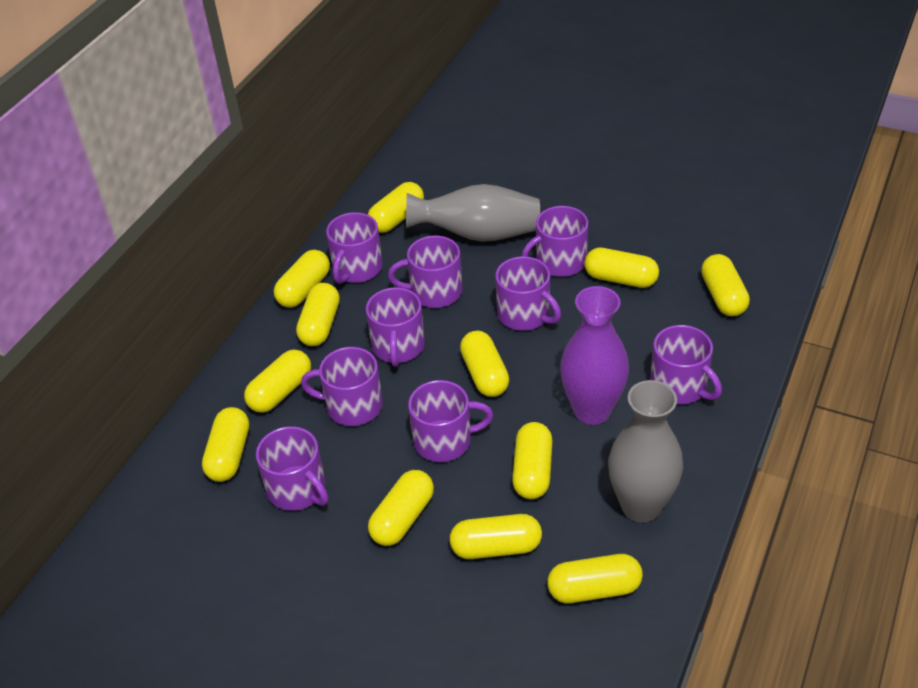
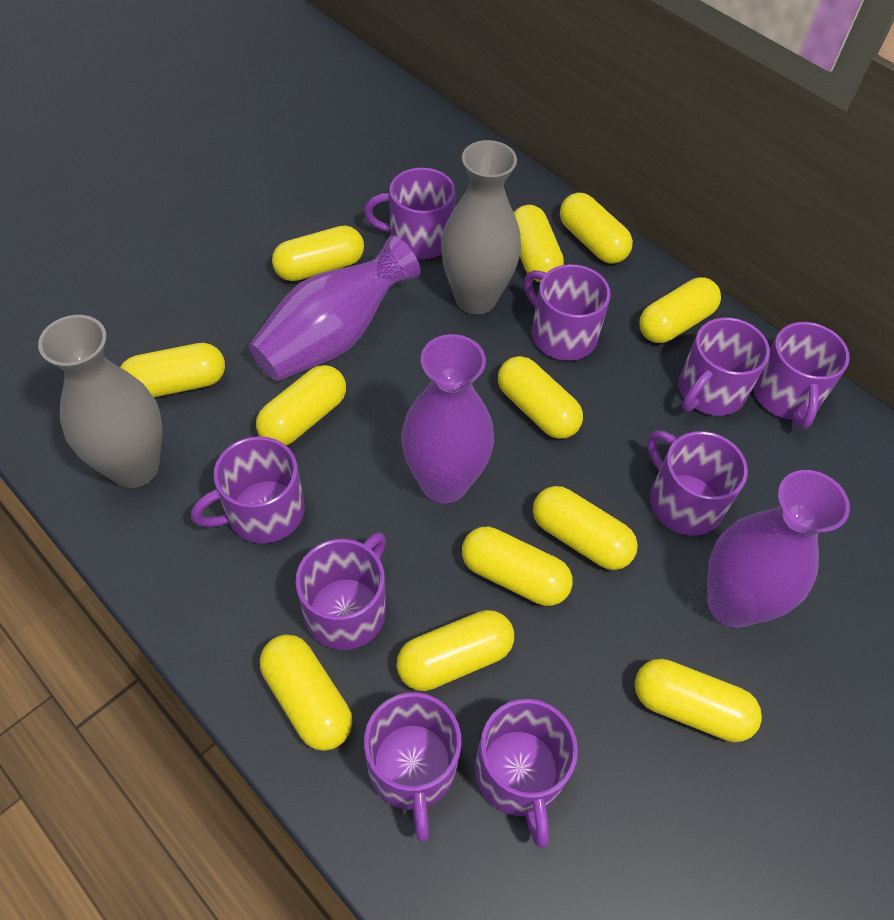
purple vase: 1 -> 3

